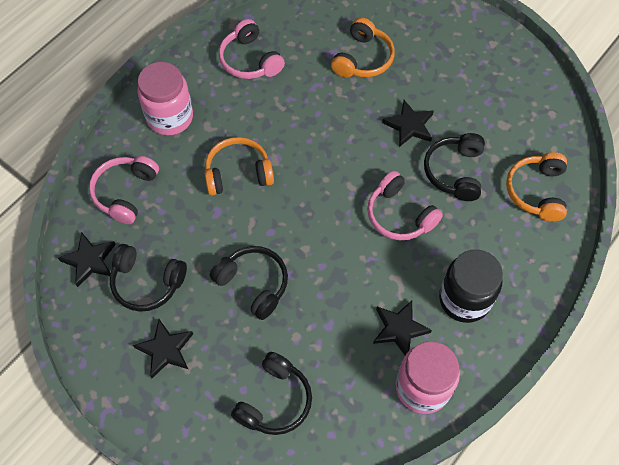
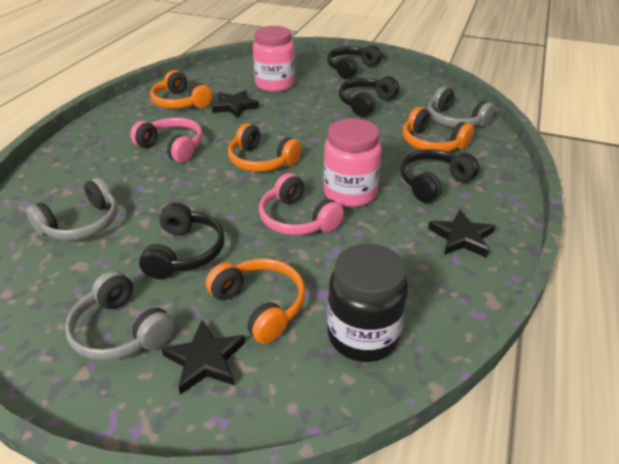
black star: 4 -> 3
grey headphones: 0 -> 3
orange headphones: 3 -> 4
pink headphones: 3 -> 2

